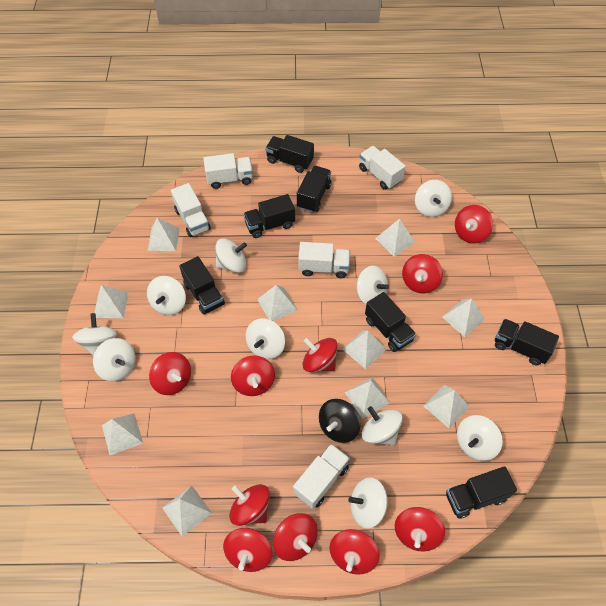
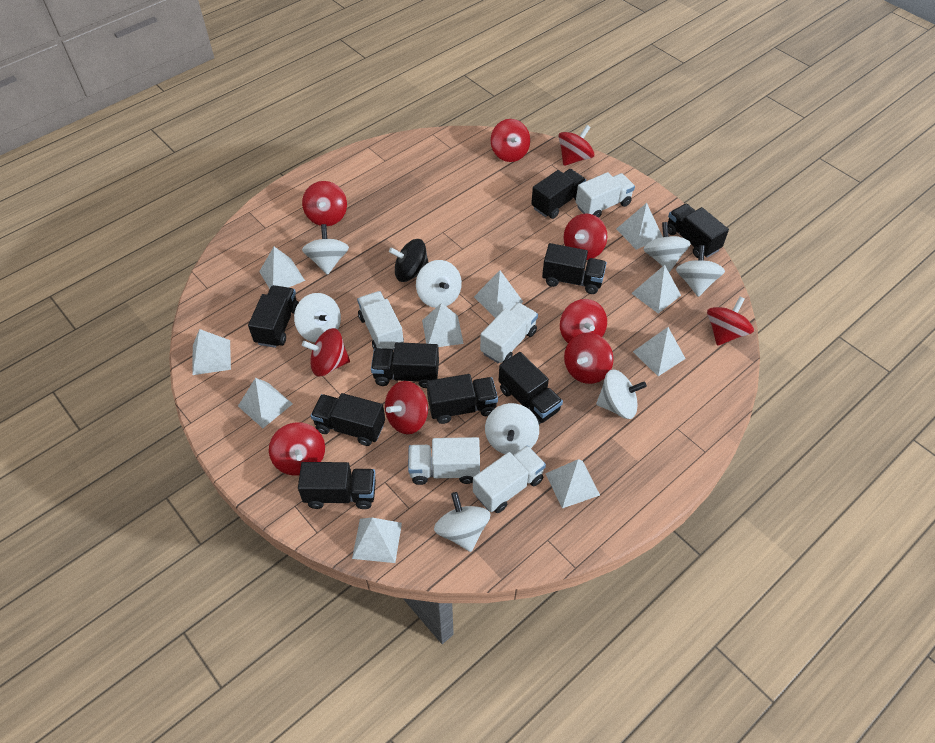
black truck: 7 -> 9
white spinning top: 10 -> 8

